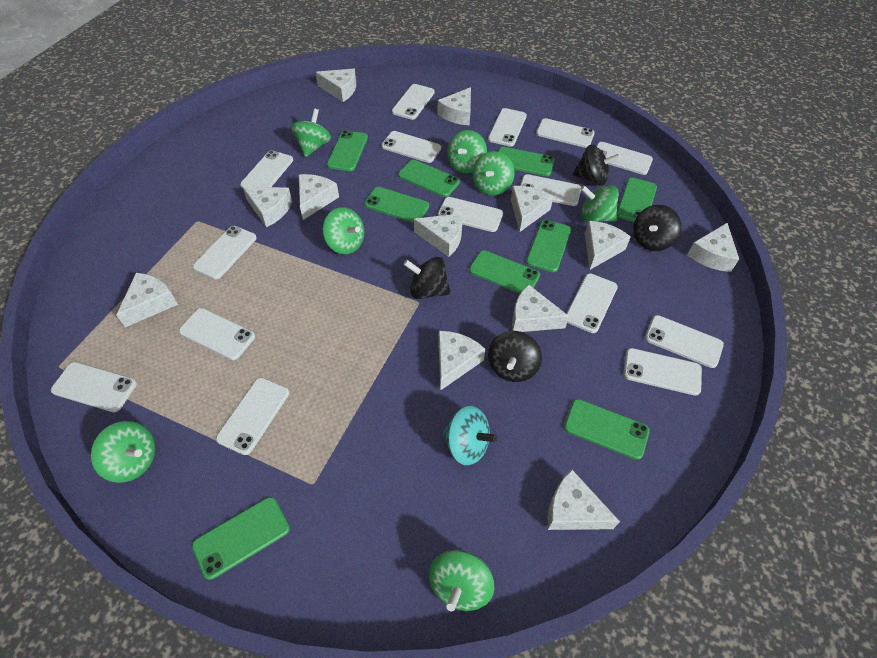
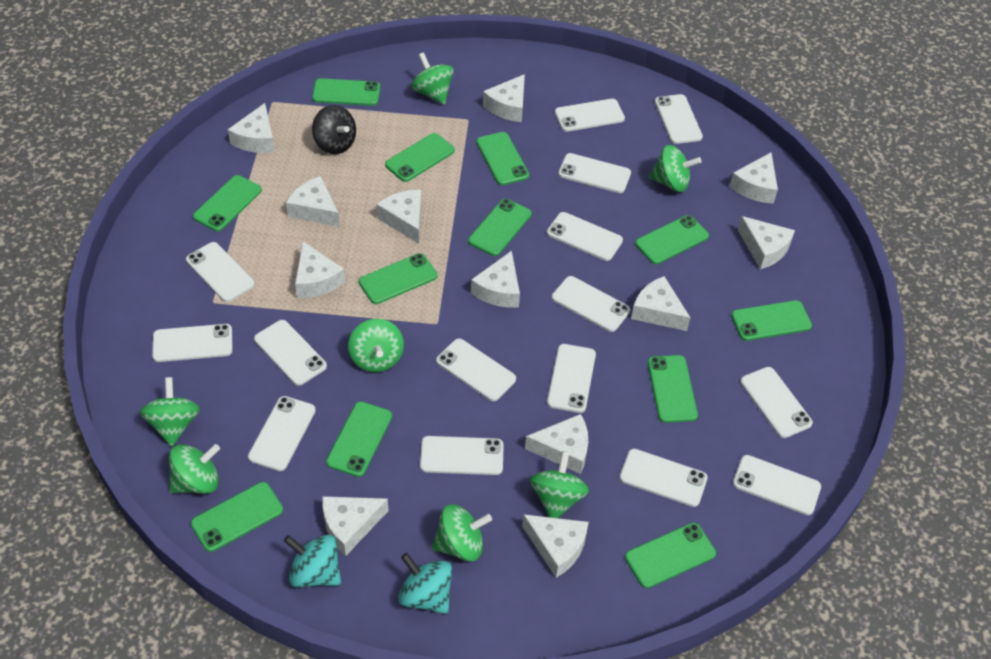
black spinning top: 4 -> 1
green phone: 9 -> 12
turquoise spinning top: 1 -> 2

